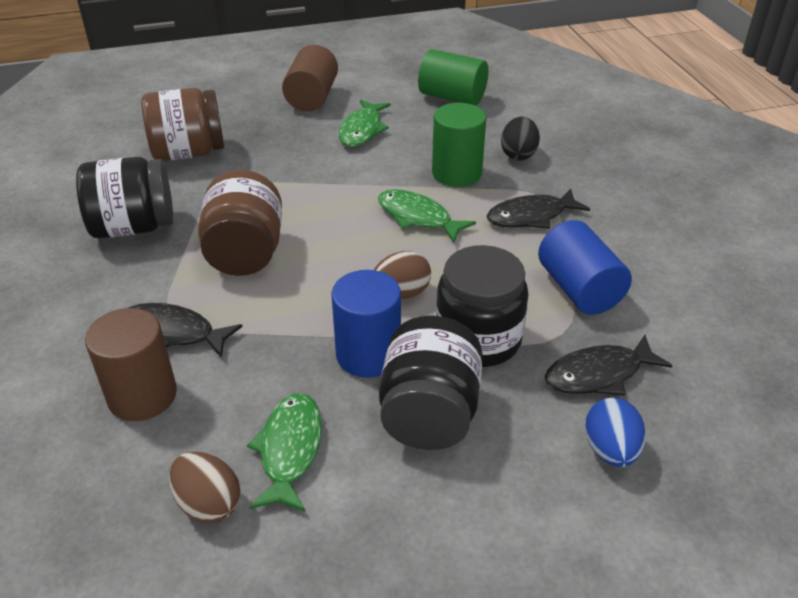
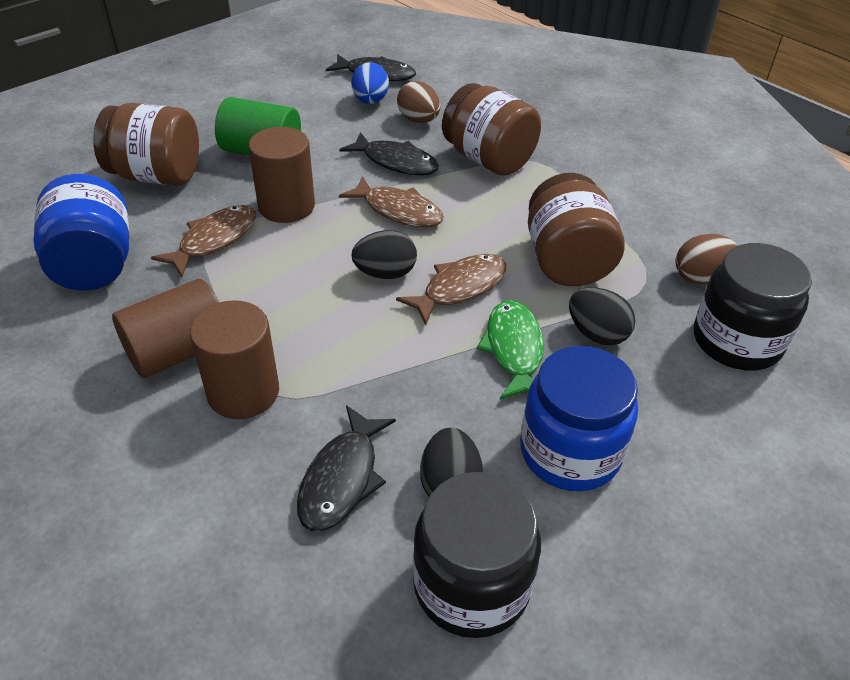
black egg: 1 -> 3
black jar: 3 -> 2
blue cylinder: 2 -> 0
blue jar: 0 -> 2
brown cylinder: 2 -> 3
brown fish: 0 -> 3
brown jar: 2 -> 3
green cylinder: 2 -> 1
green fish: 3 -> 1

